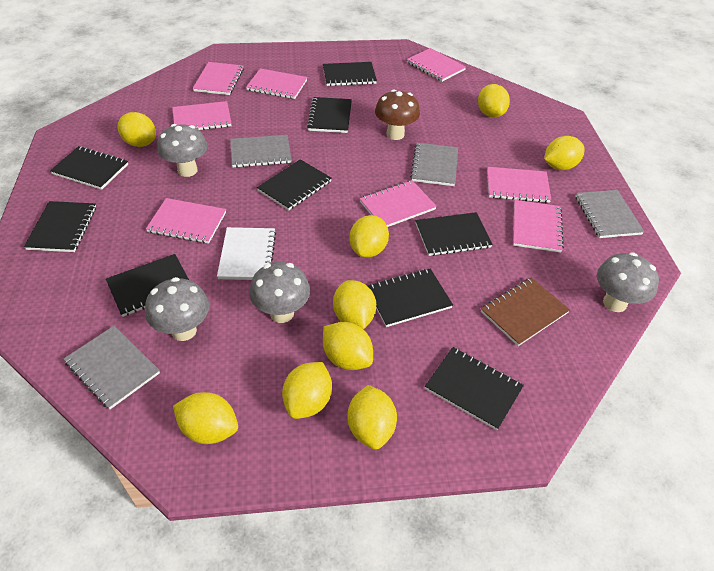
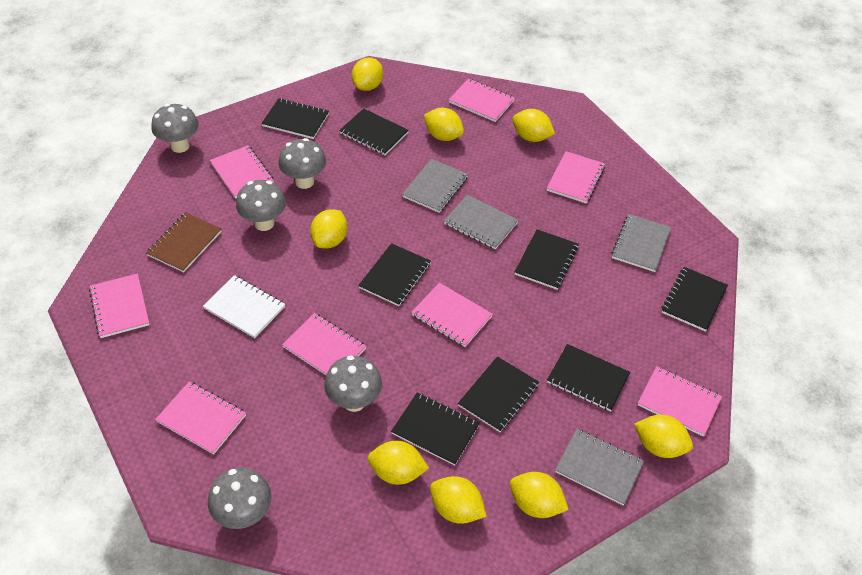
black notebook: 9 -> 8
brown mushroom: 1 -> 0
grey mushroom: 4 -> 5
yellow lemon: 9 -> 8

